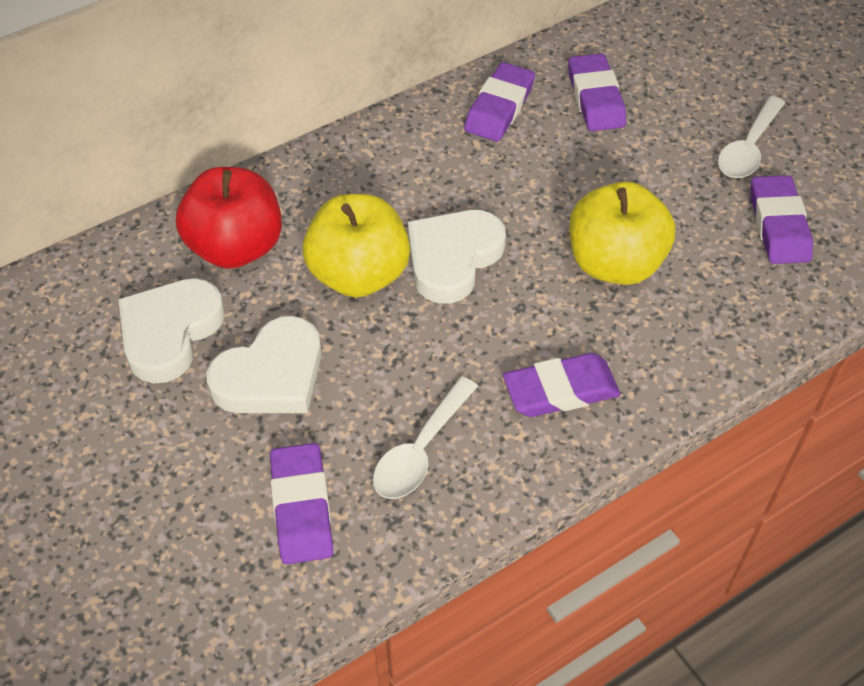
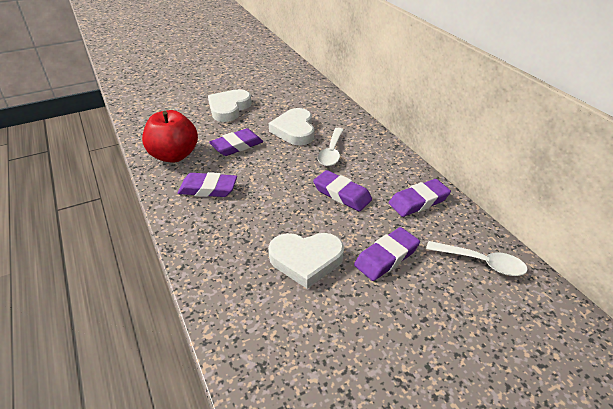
yellow apple: 2 -> 0

